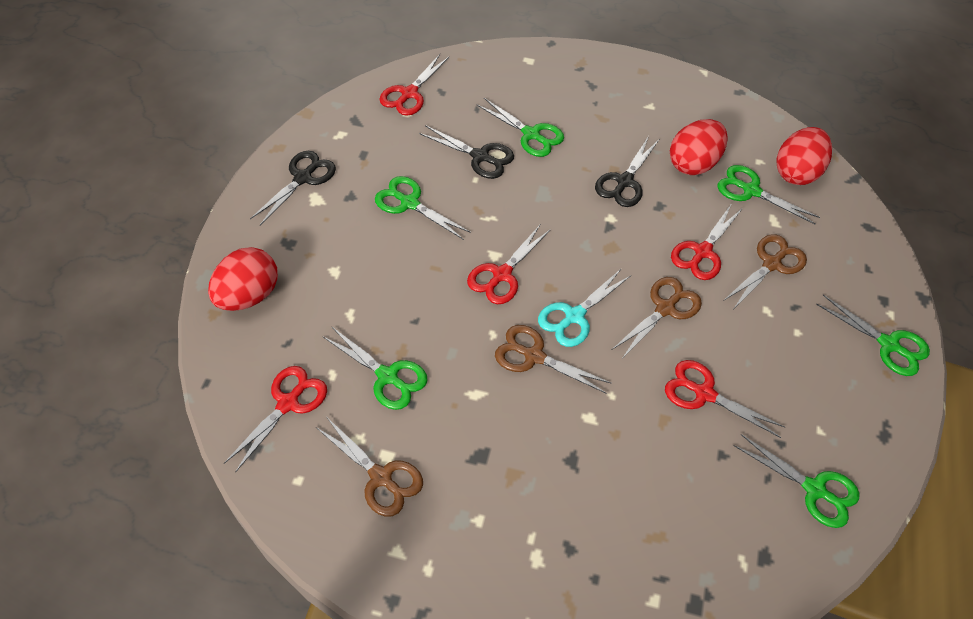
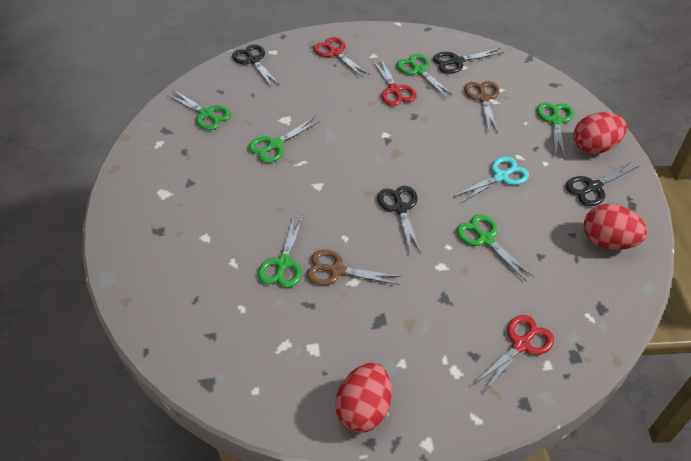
black scissors: 3 -> 4
brown scissors: 4 -> 2
red scissors: 5 -> 3

